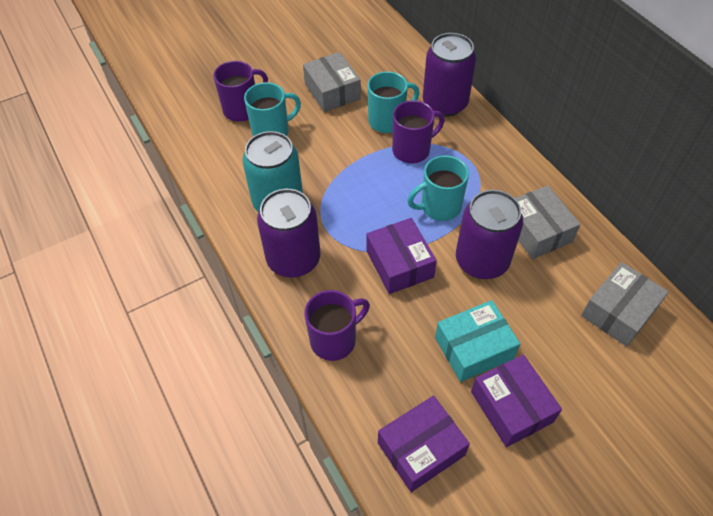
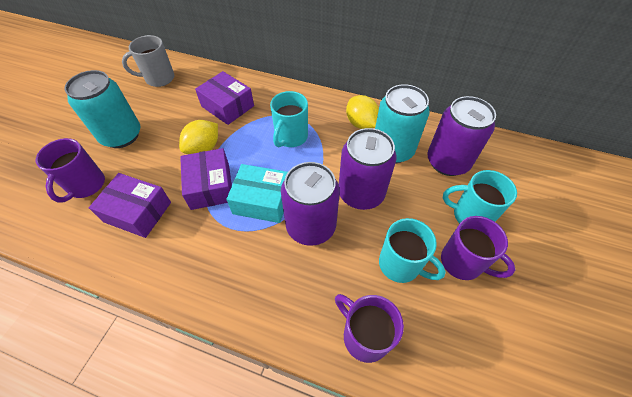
grey box: 3 -> 0
grey mug: 0 -> 1
turquoise can: 1 -> 2
yellow lemon: 0 -> 2

